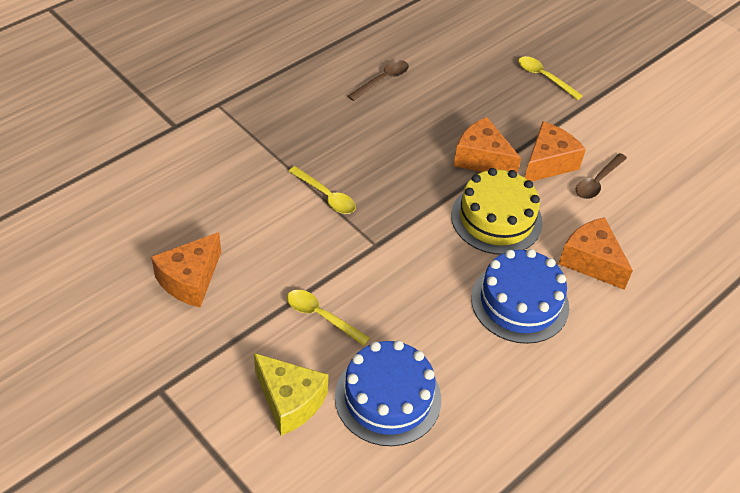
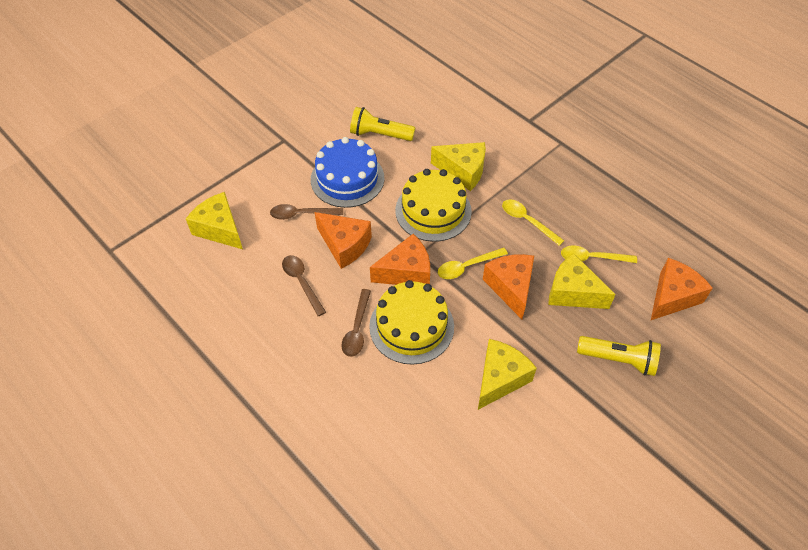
blue cake: 2 -> 1
brown spoon: 2 -> 3
yellow cake: 1 -> 2
yellow cheese: 1 -> 4
yellow flashlight: 0 -> 2

